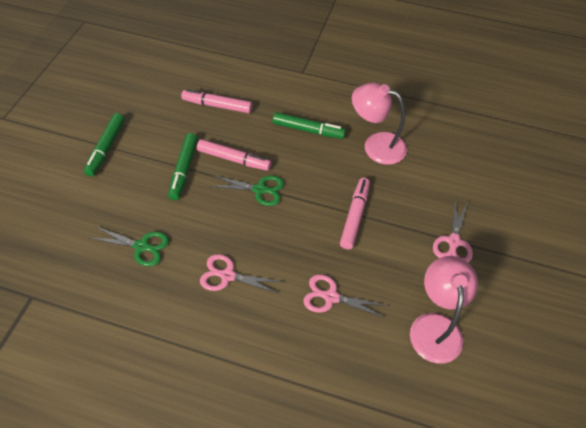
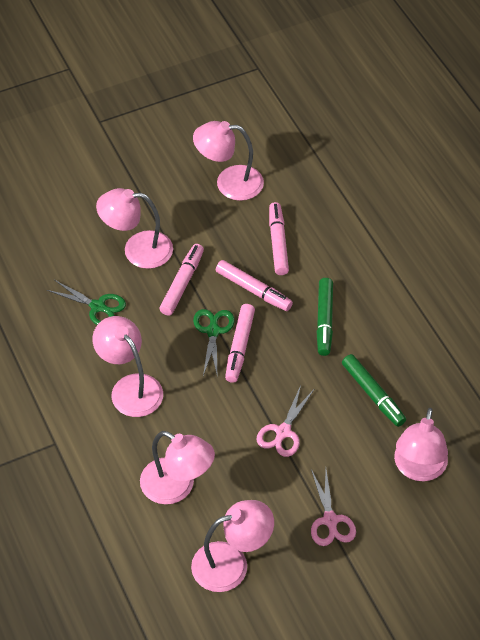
green marker: 3 -> 2
pink lamp: 2 -> 6
pink marker: 3 -> 4
pink scissors: 3 -> 2

